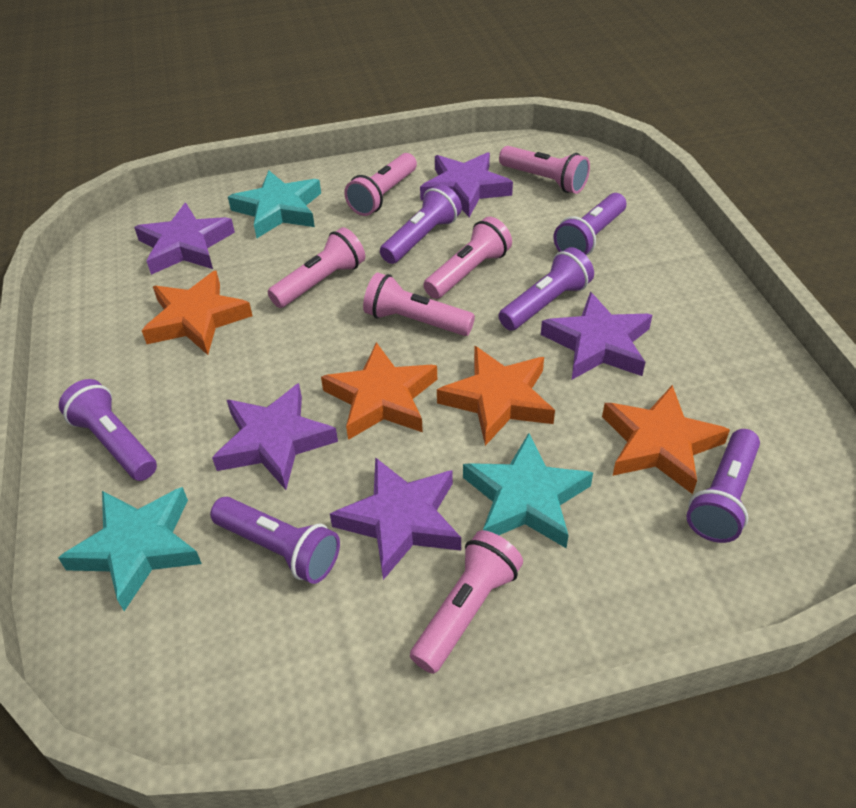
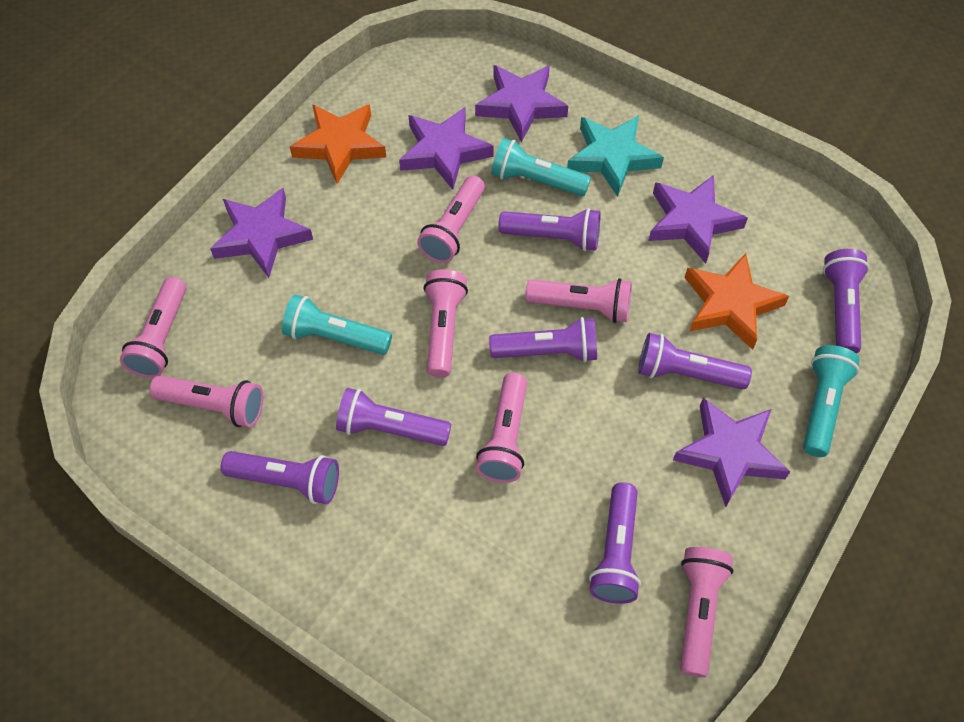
orange star: 4 -> 2
pink flashlight: 6 -> 7
purple flashlight: 6 -> 7
turquoise flashlight: 0 -> 3
turquoise star: 3 -> 1

